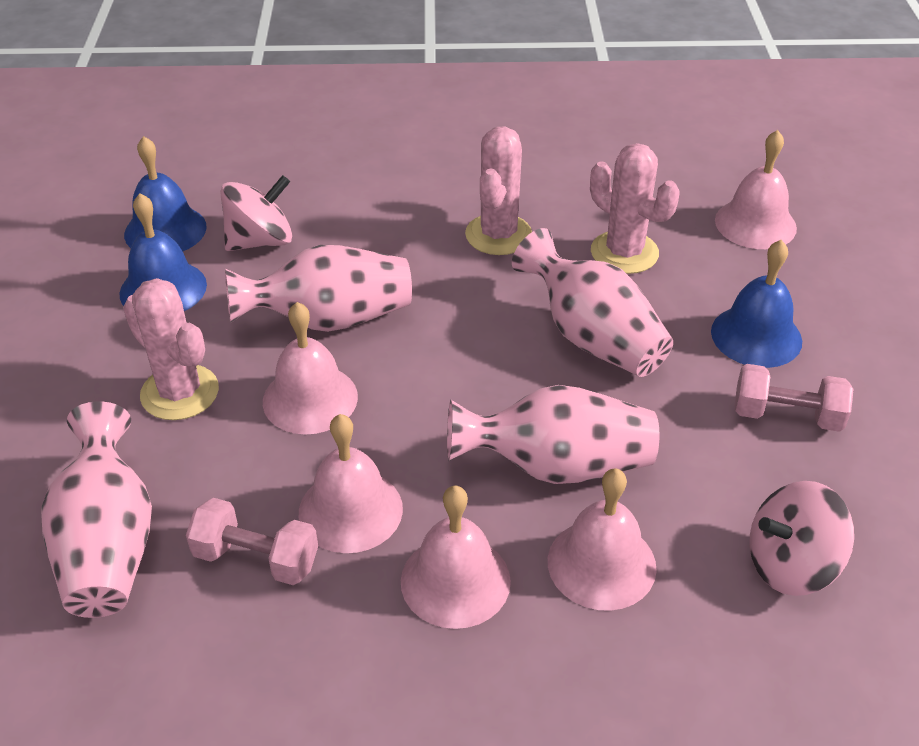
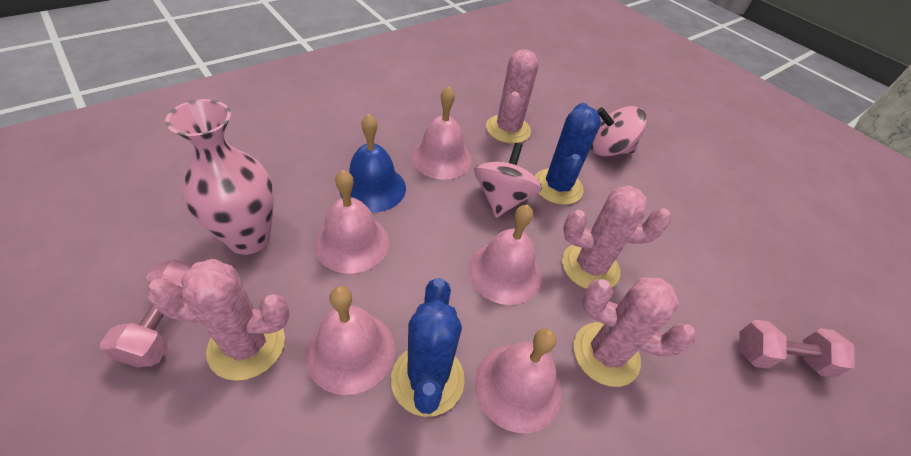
blue bell: 3 -> 1
blue cactus: 0 -> 2
pink cactus: 3 -> 4
pink vase: 4 -> 1

